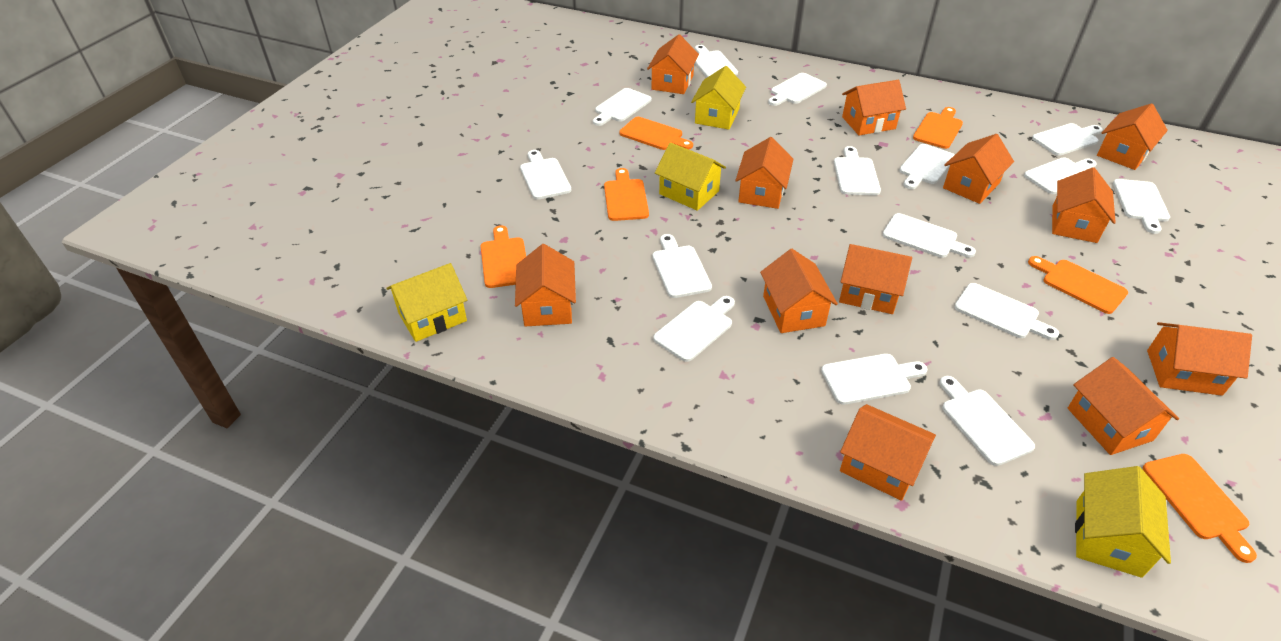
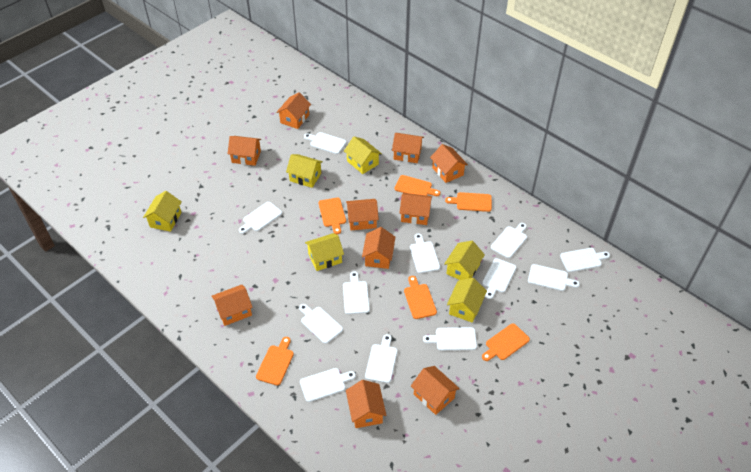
orange house: 12 -> 10
white cutting board: 15 -> 12
yellow house: 4 -> 6

